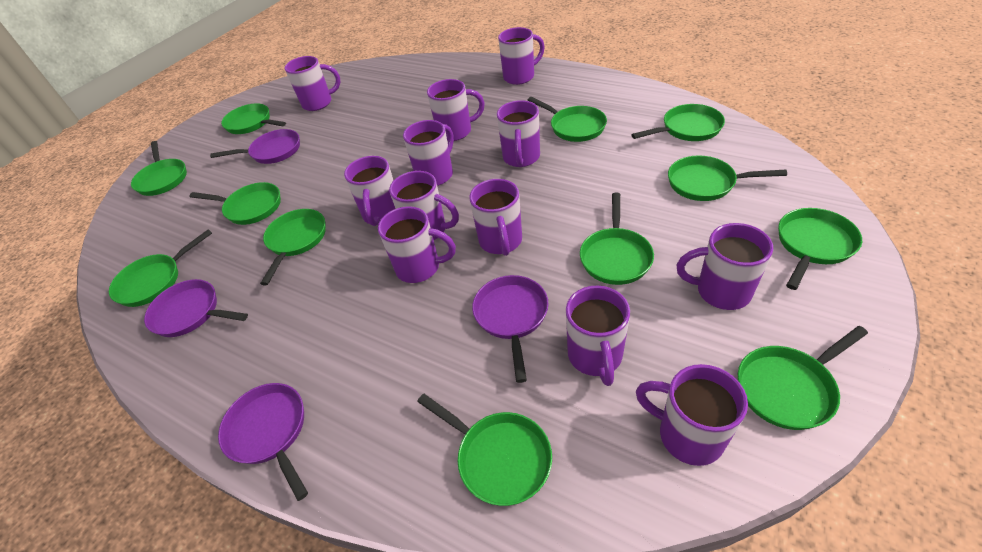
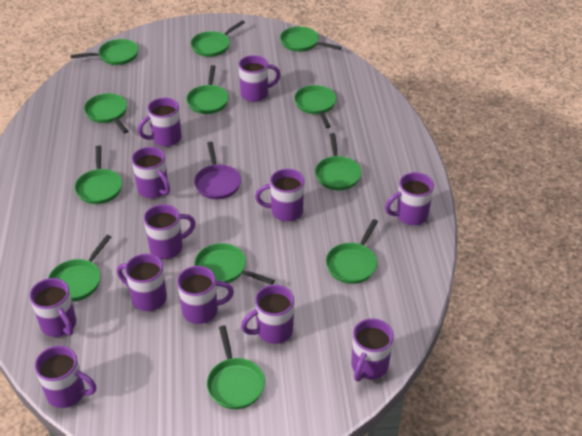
purple pan: 4 -> 1

